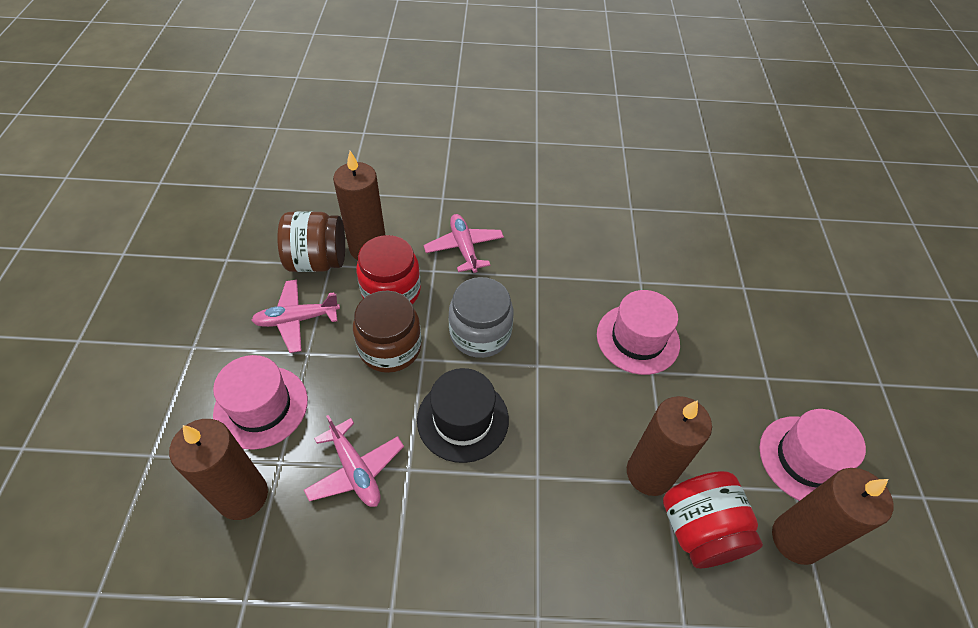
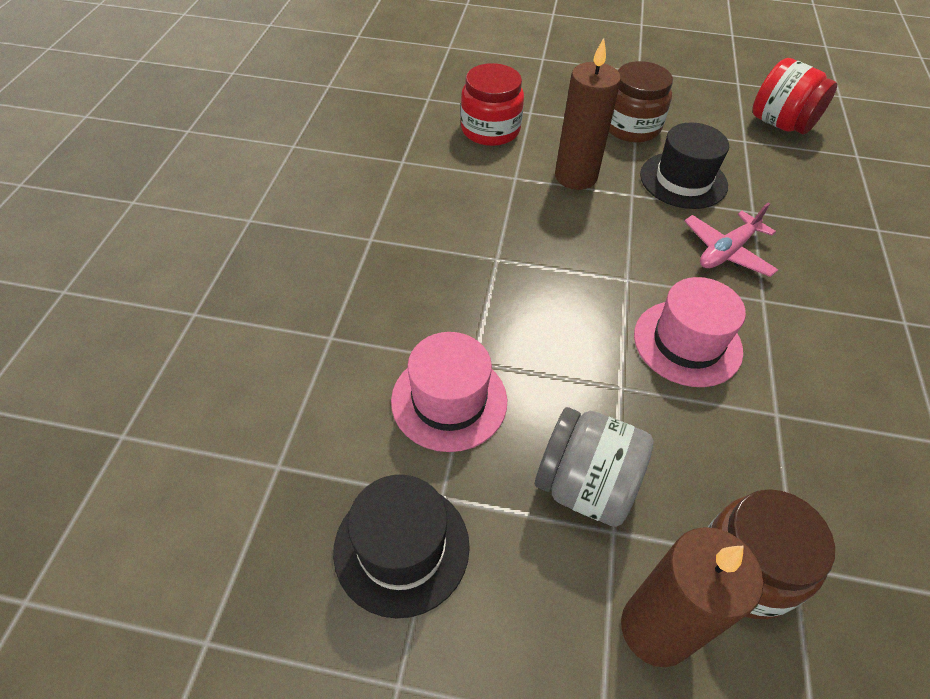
black hat: 1 -> 2
brown candle: 4 -> 2
pink hat: 3 -> 2
pink plane: 3 -> 1

